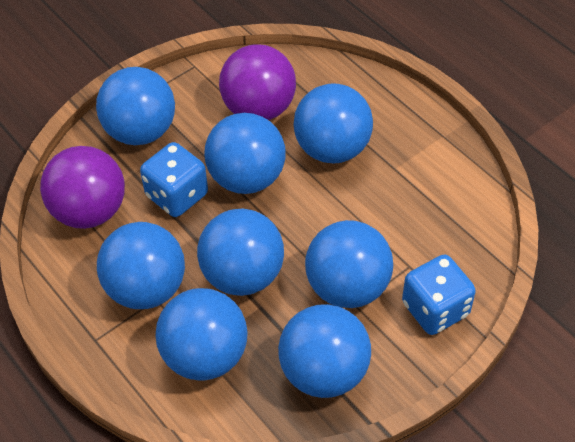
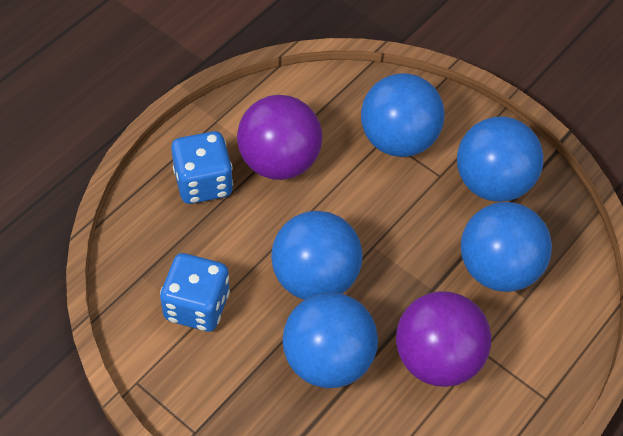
blue ball: 8 -> 5

